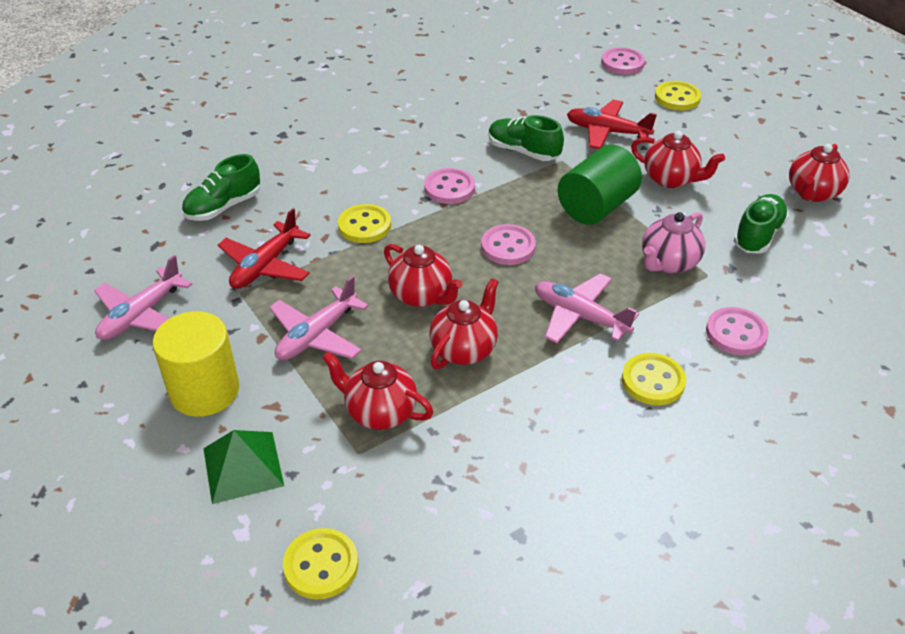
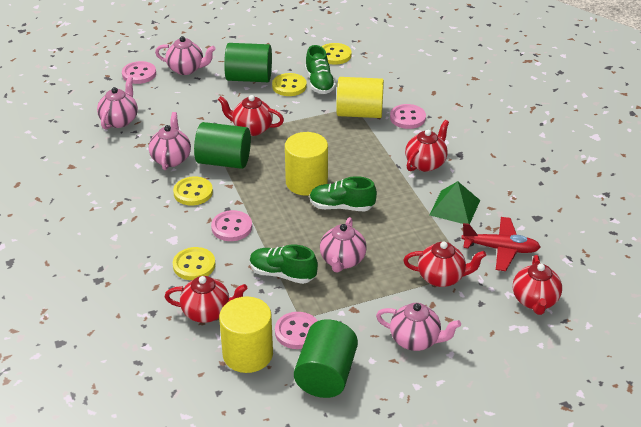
green cylinder: 1 -> 3
pink plane: 3 -> 0
pink teapot: 1 -> 5
red plane: 2 -> 1
yellow cylinder: 1 -> 3

